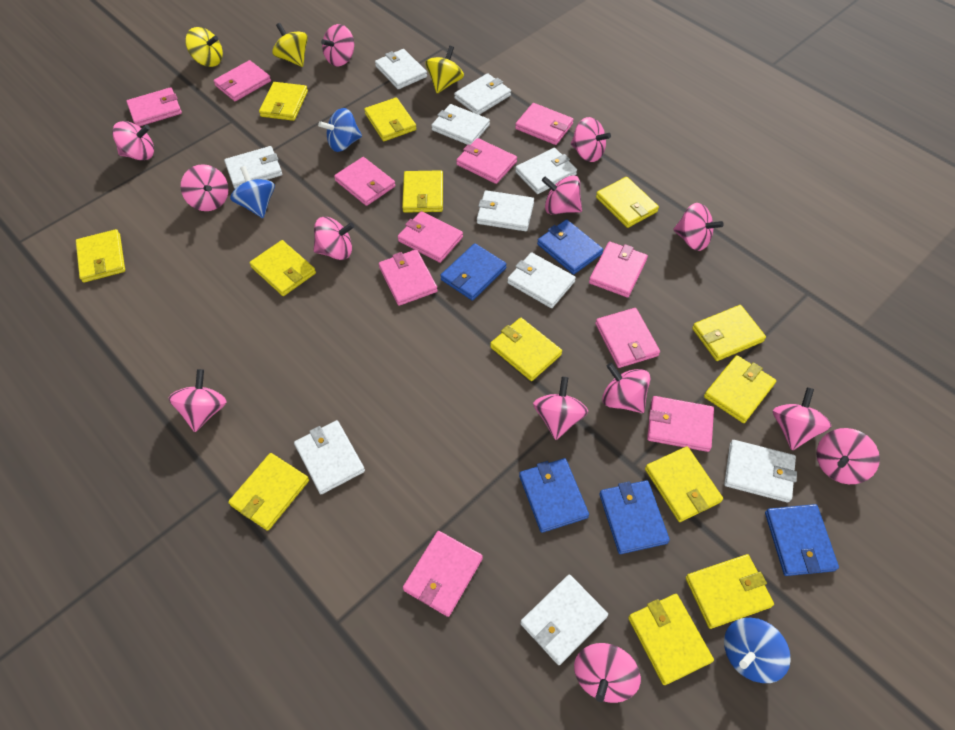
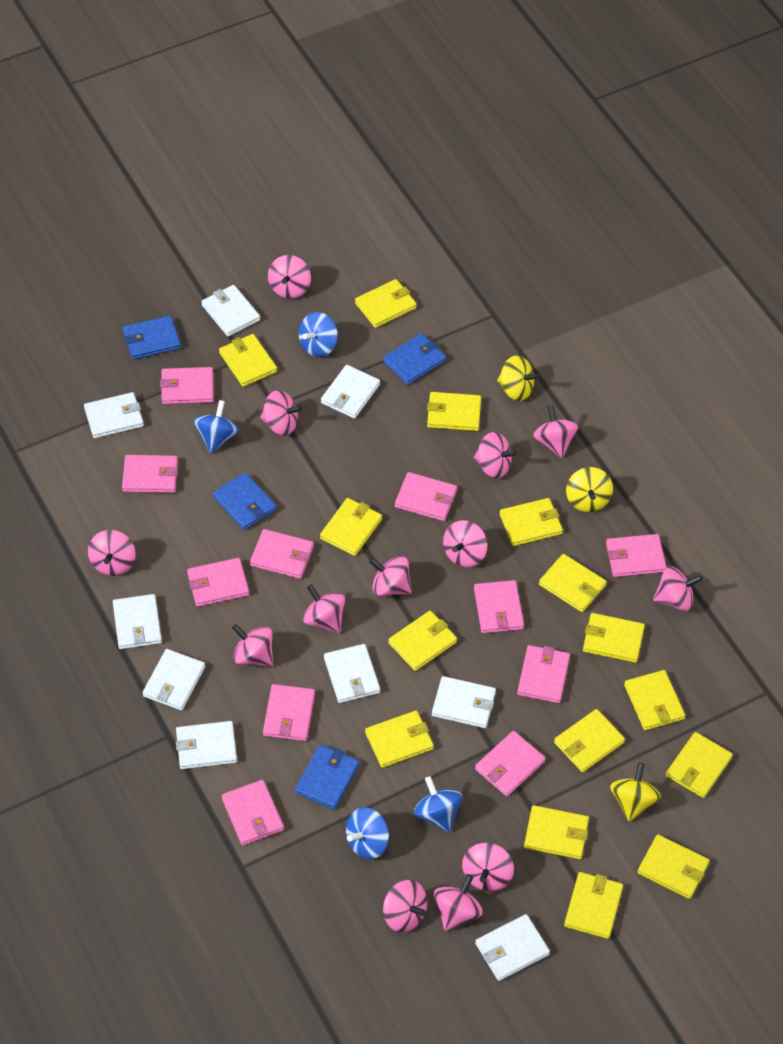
blue spinning top: 3 -> 4
blue wallet: 5 -> 4
white wallet: 10 -> 9
yellow wallet: 13 -> 15

